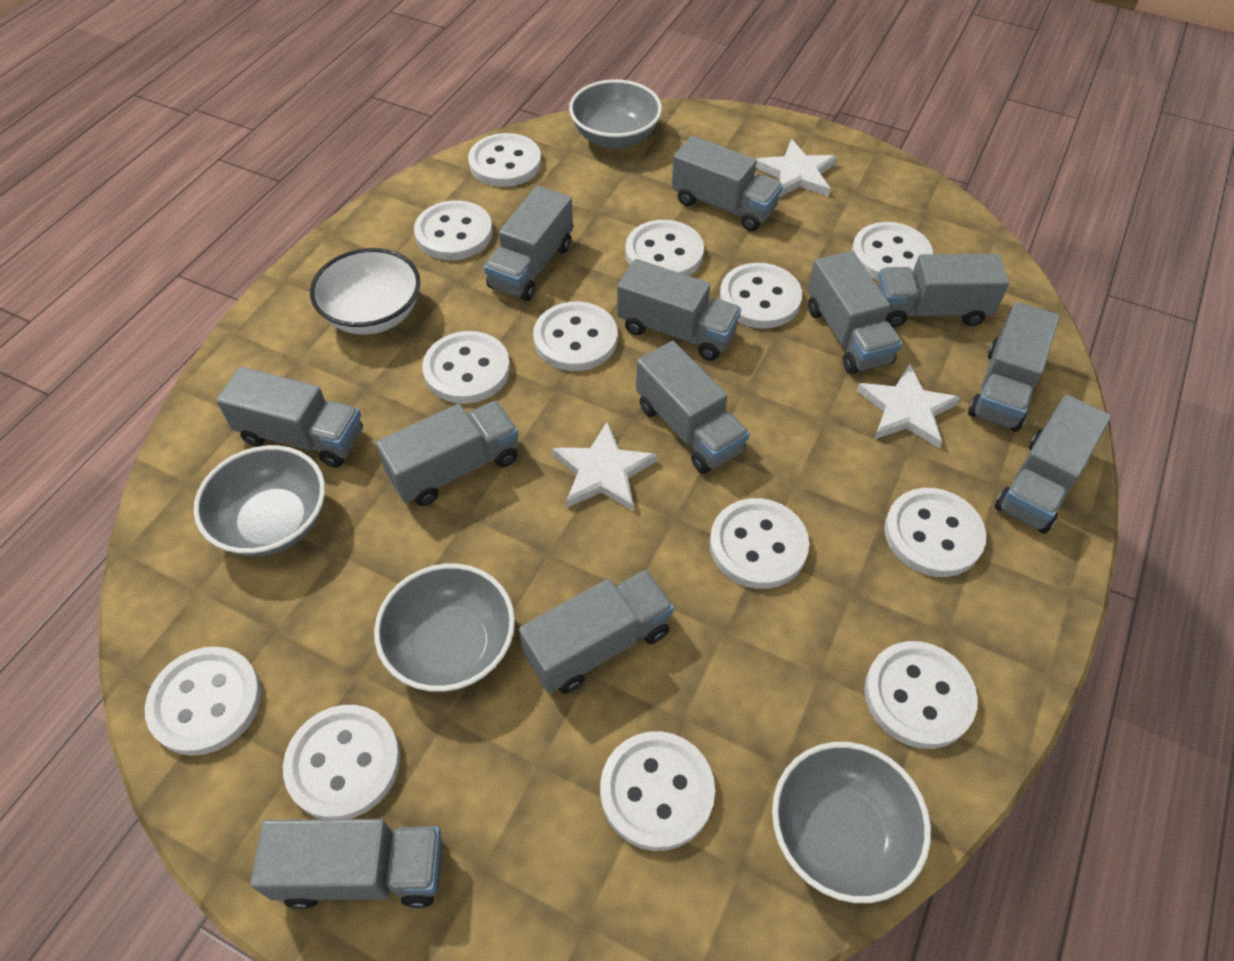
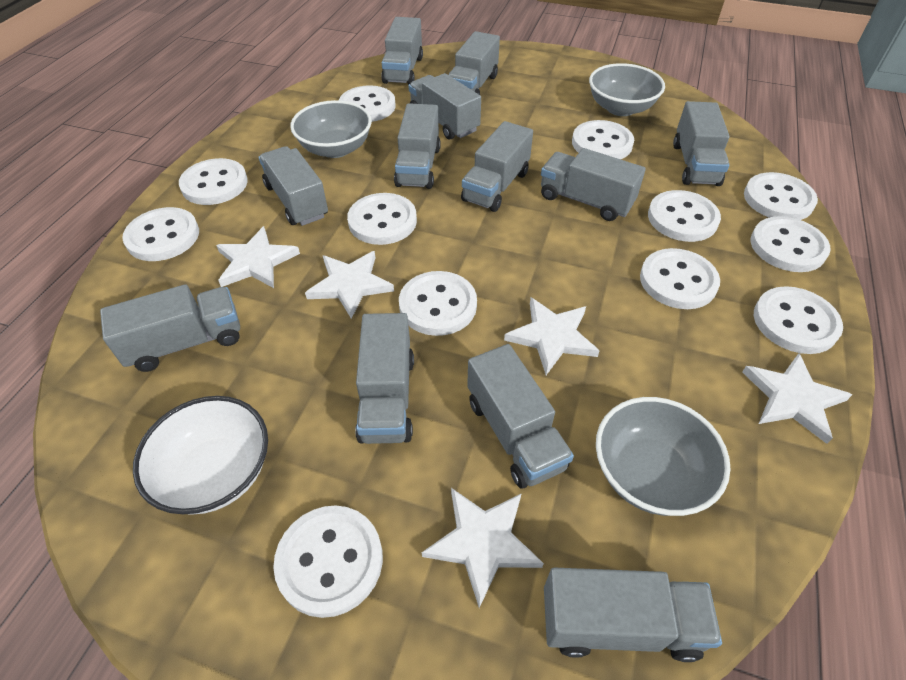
grey bowl: 4 -> 3
white button: 13 -> 12
white star: 3 -> 5

